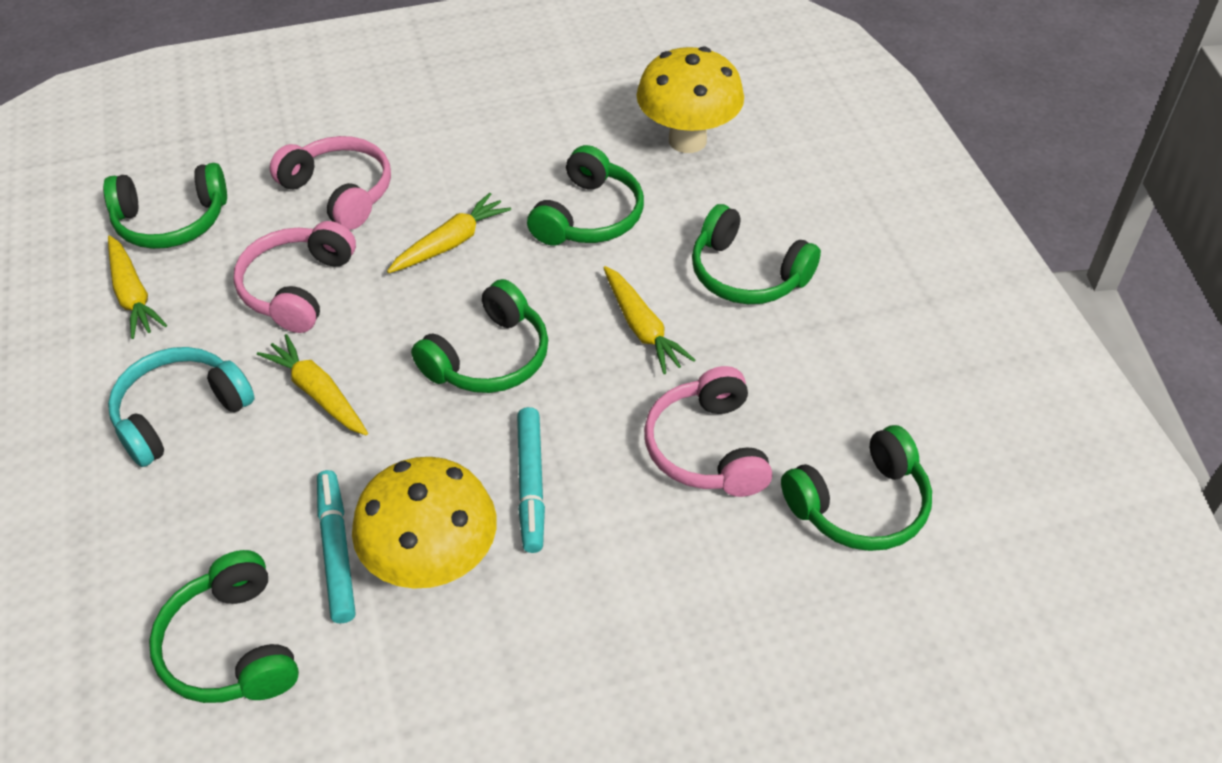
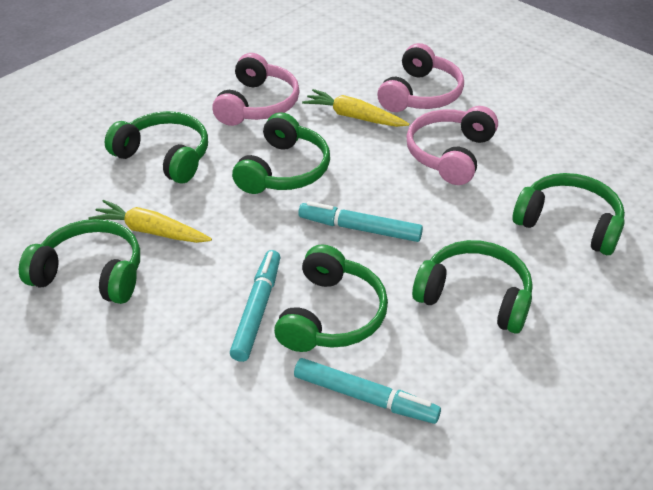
turquoise headphones: 1 -> 0
turquoise marker: 2 -> 3
yellow carrot: 4 -> 2
yellow mushroom: 2 -> 0

